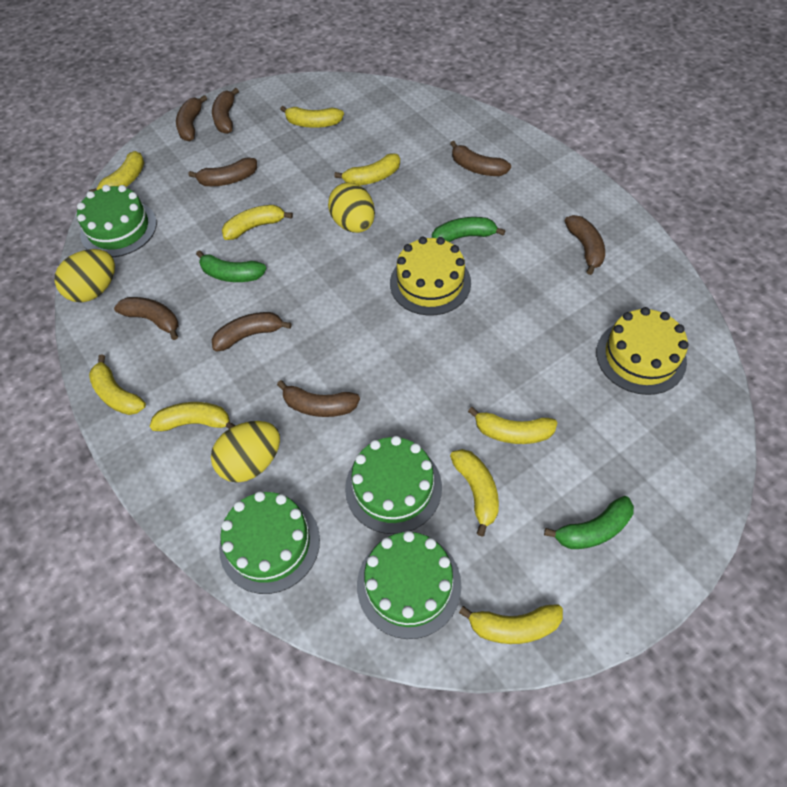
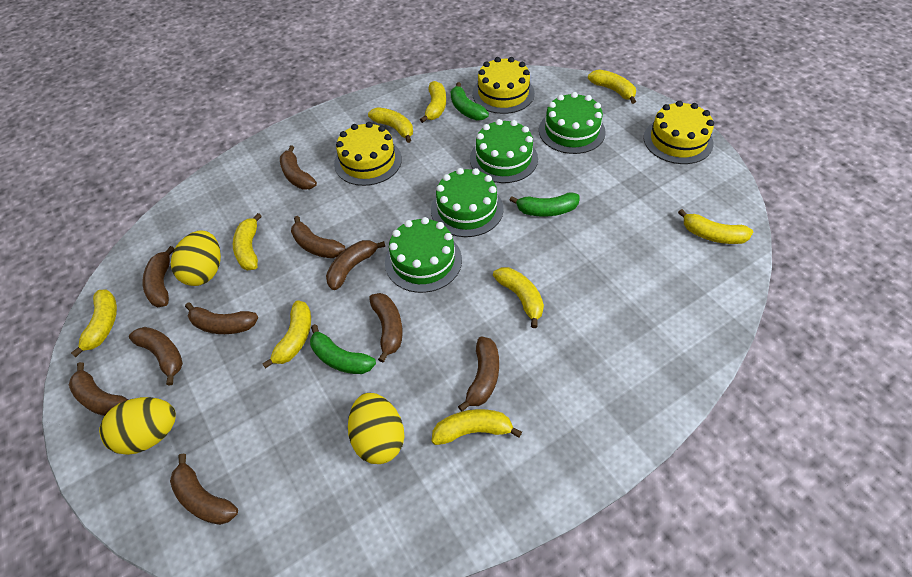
brown banana: 8 -> 10
yellow cake: 2 -> 3

